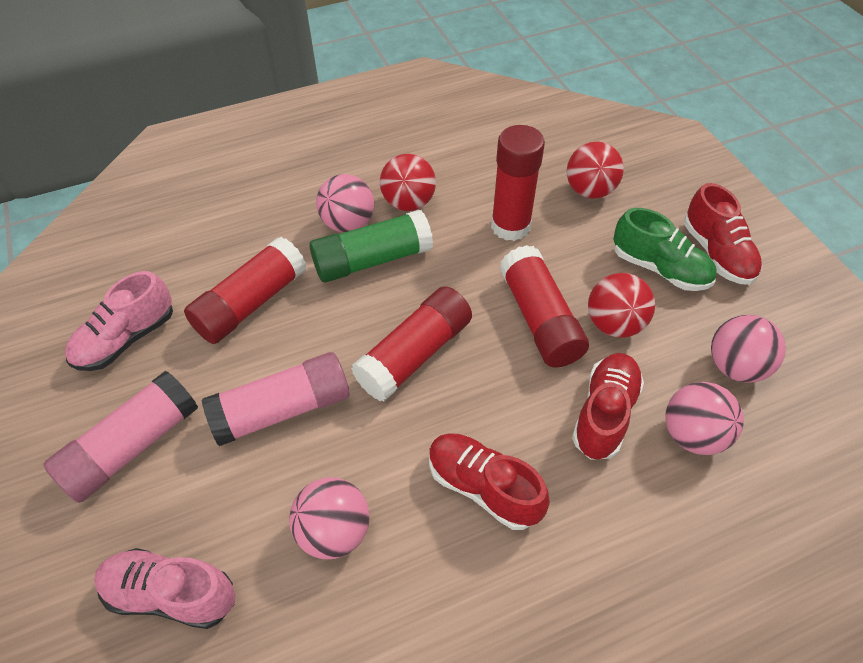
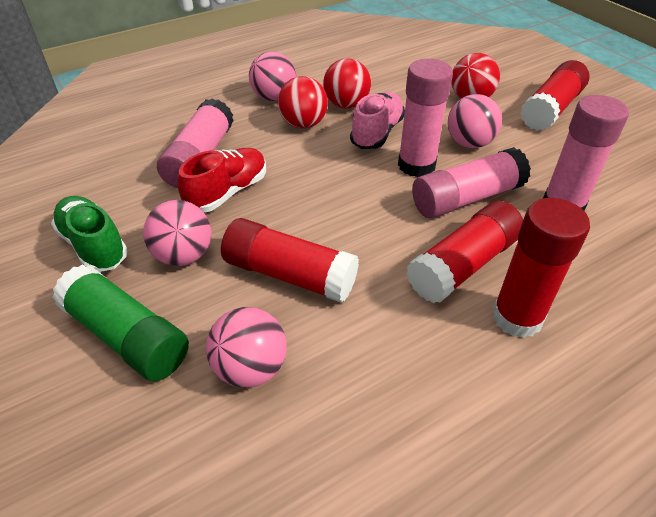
pink glue stick: 2 -> 4
pink shoe: 2 -> 1
red shoe: 3 -> 1

